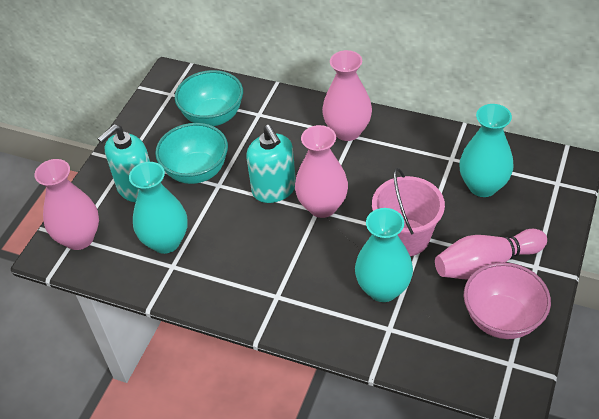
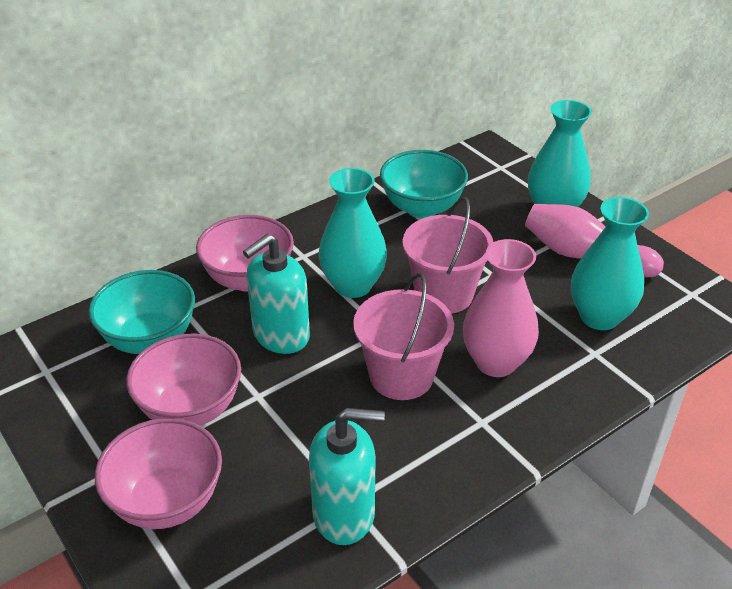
pink bowl: 1 -> 3
pink bucket: 1 -> 2
pink vase: 3 -> 1

